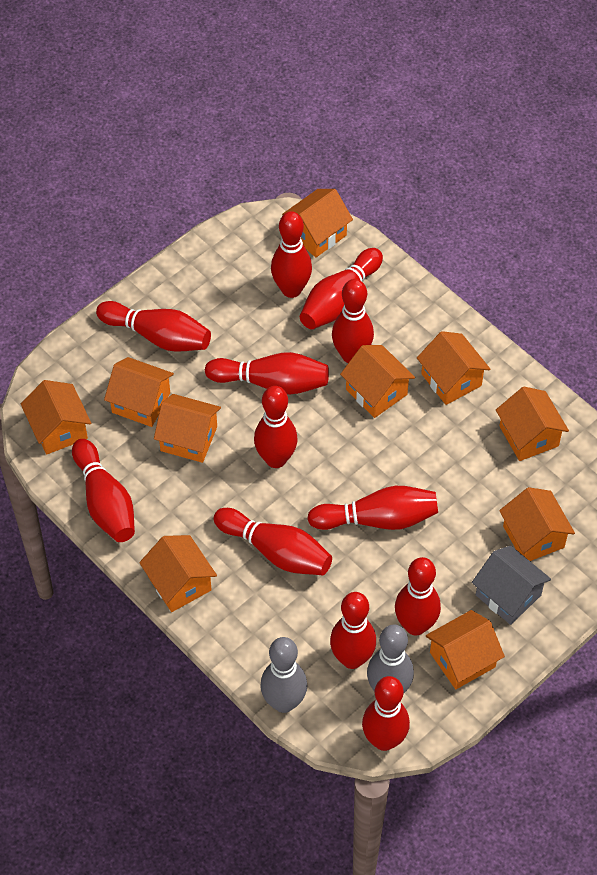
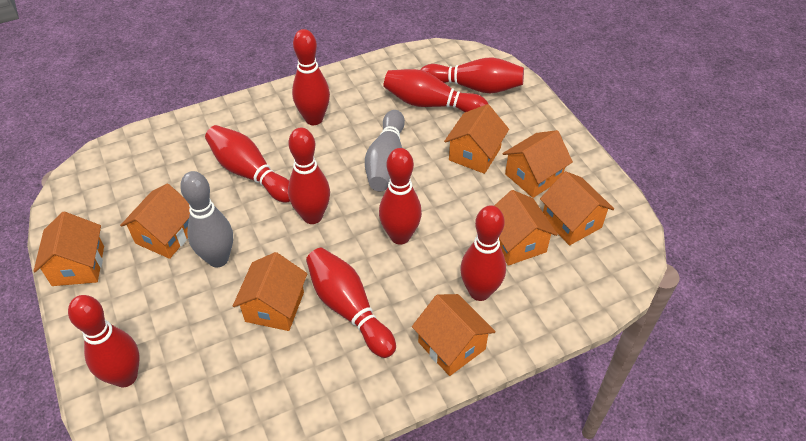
grey house: 1 -> 0
orange house: 10 -> 8
red bowling pin: 12 -> 9

